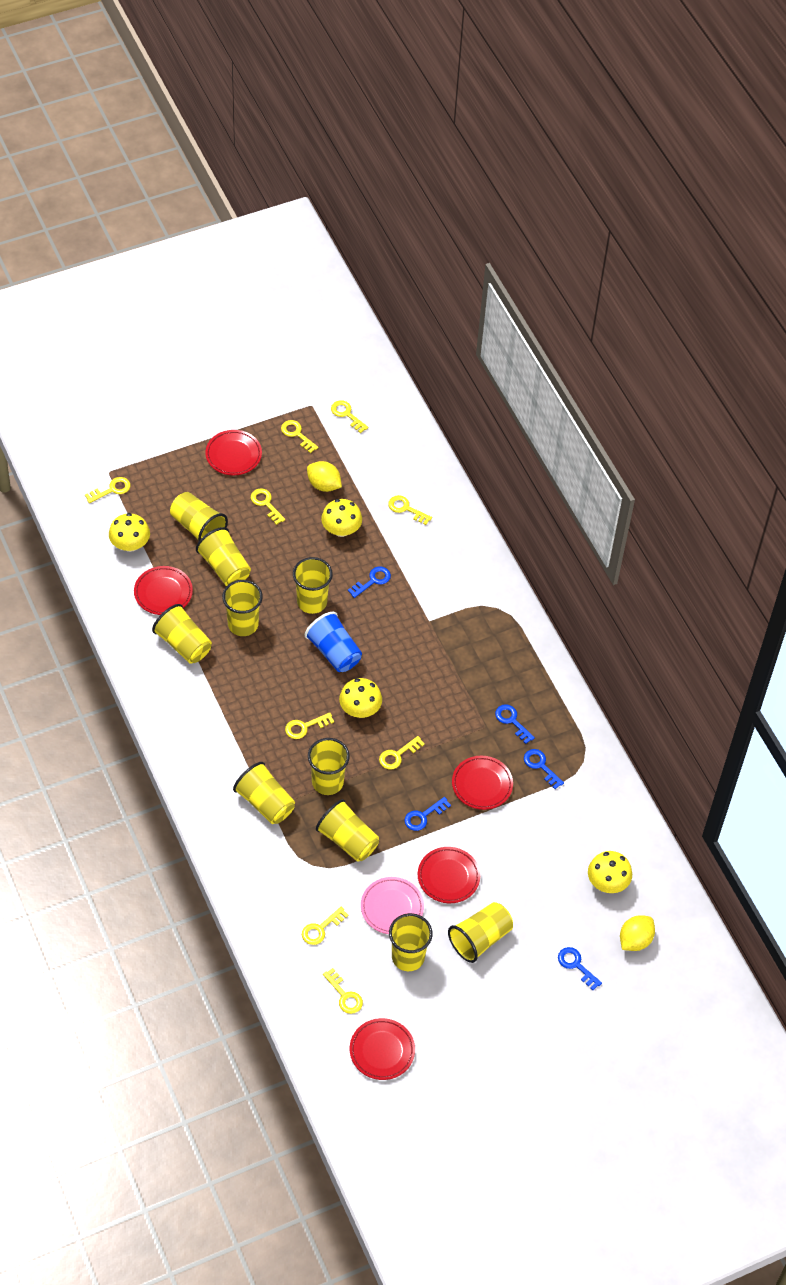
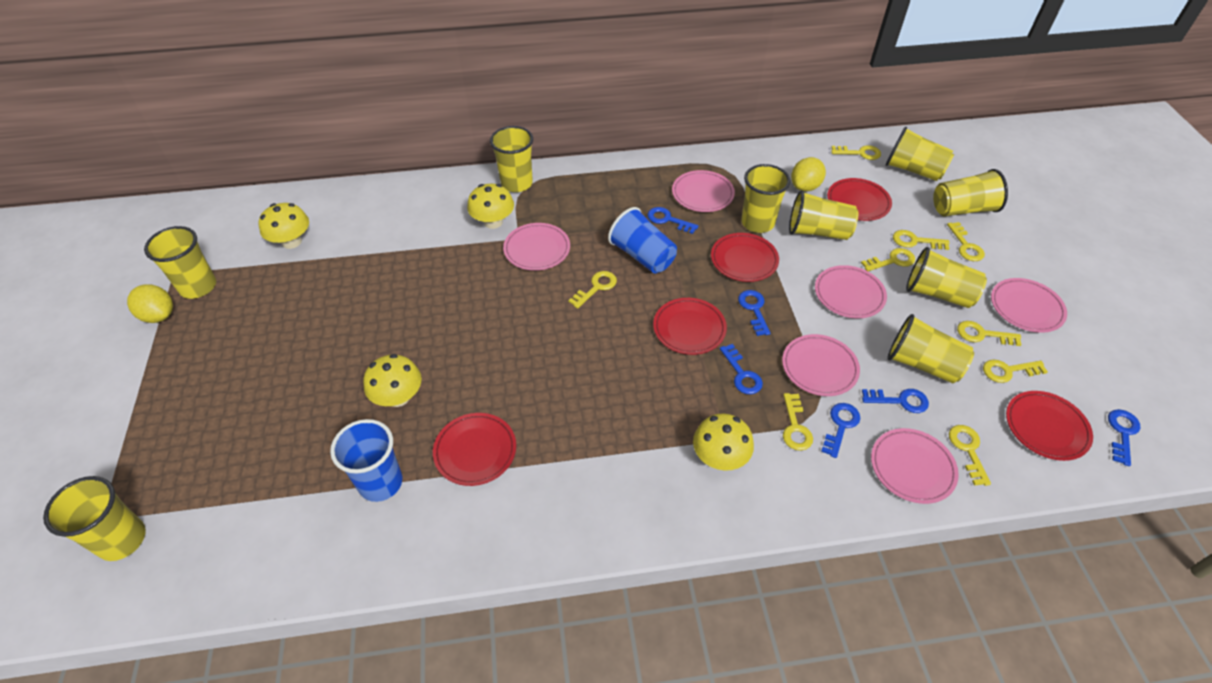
blue cup: 1 -> 2
blue key: 5 -> 6
pink plate: 1 -> 6
yellow cup: 10 -> 9

